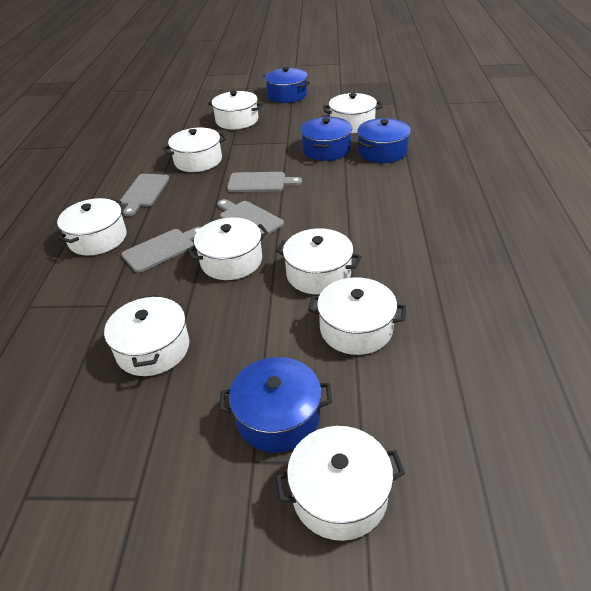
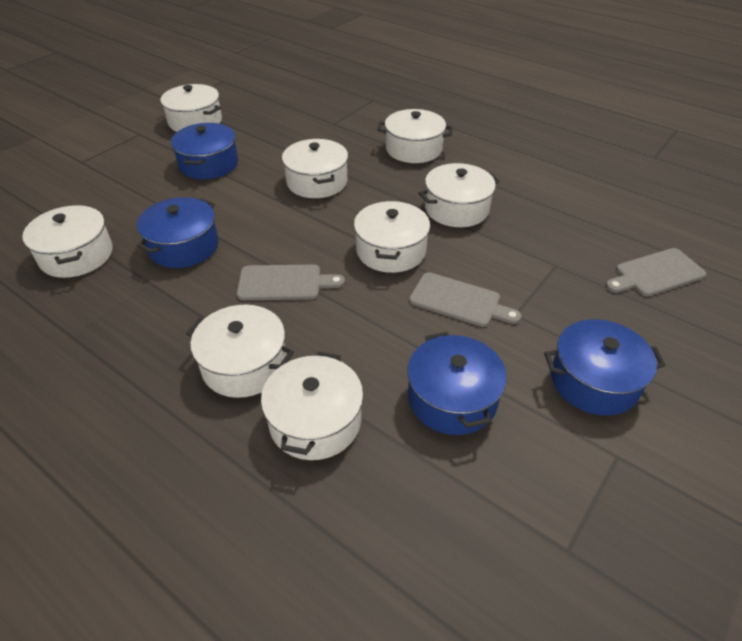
grey cutting board: 4 -> 3
white pot: 9 -> 8

